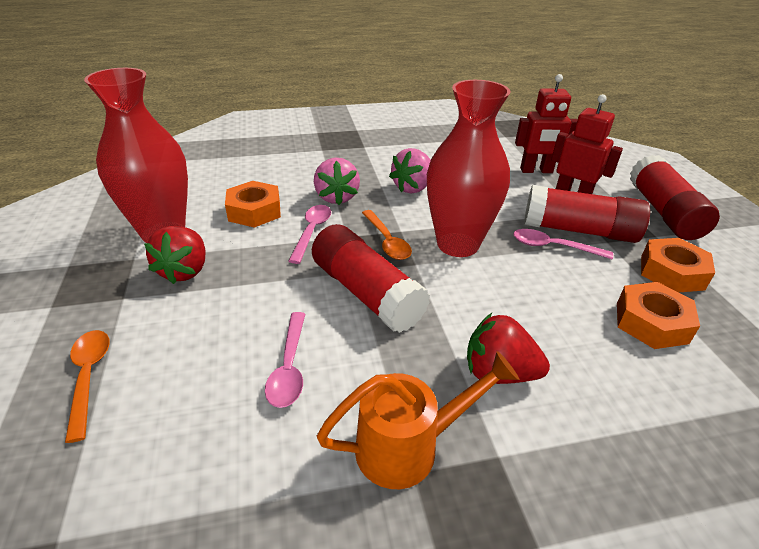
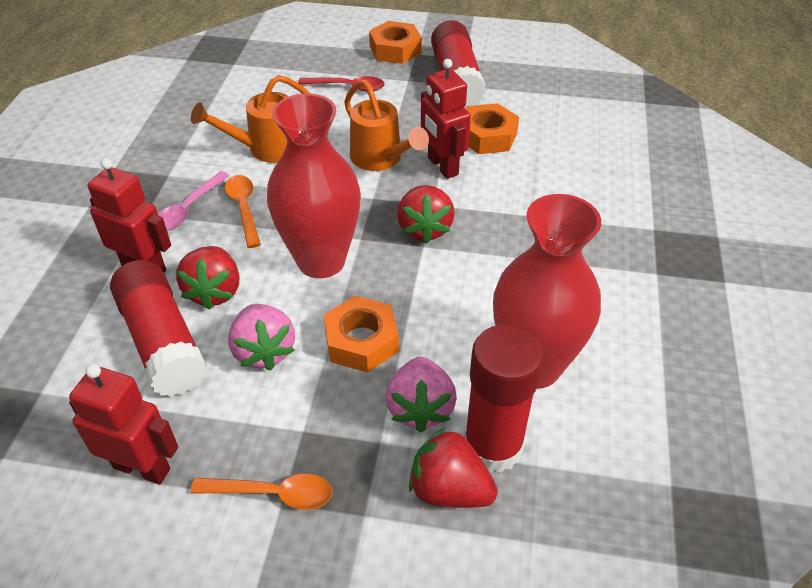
orange watering can: 1 -> 2
pink spoon: 3 -> 1
red robot: 2 -> 3
red spoon: 0 -> 1
red strawberry: 2 -> 3

